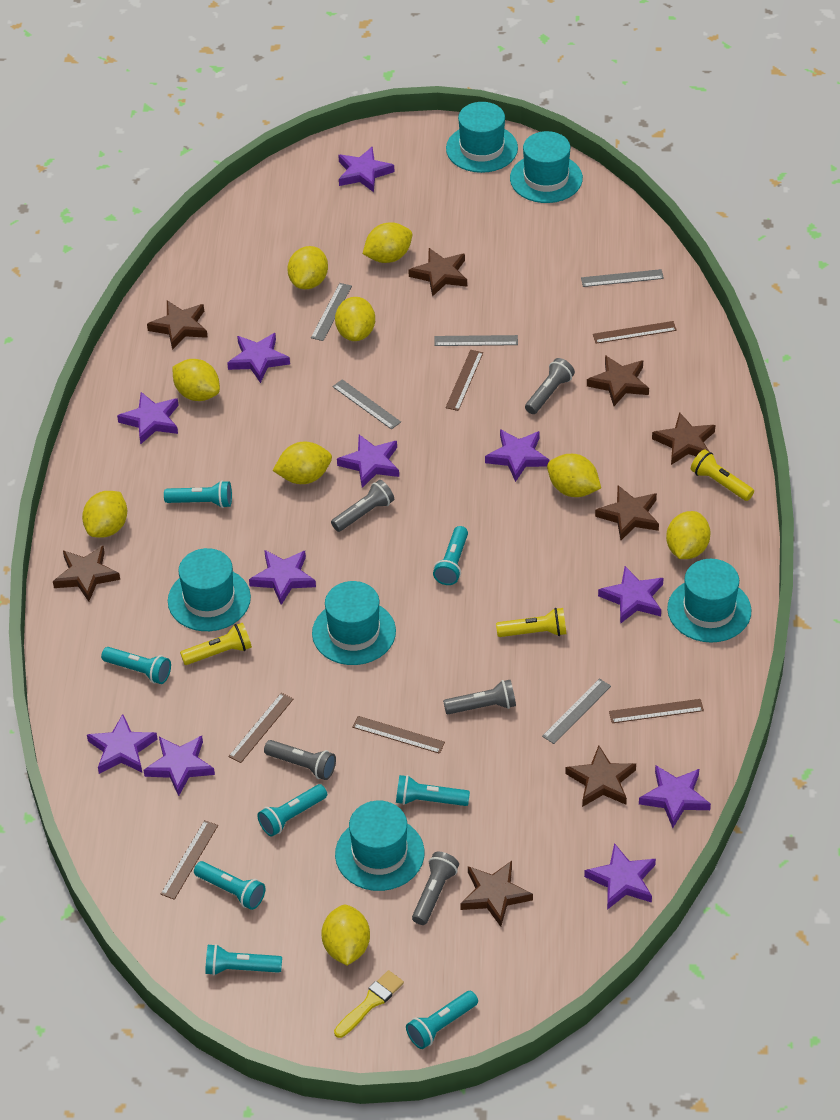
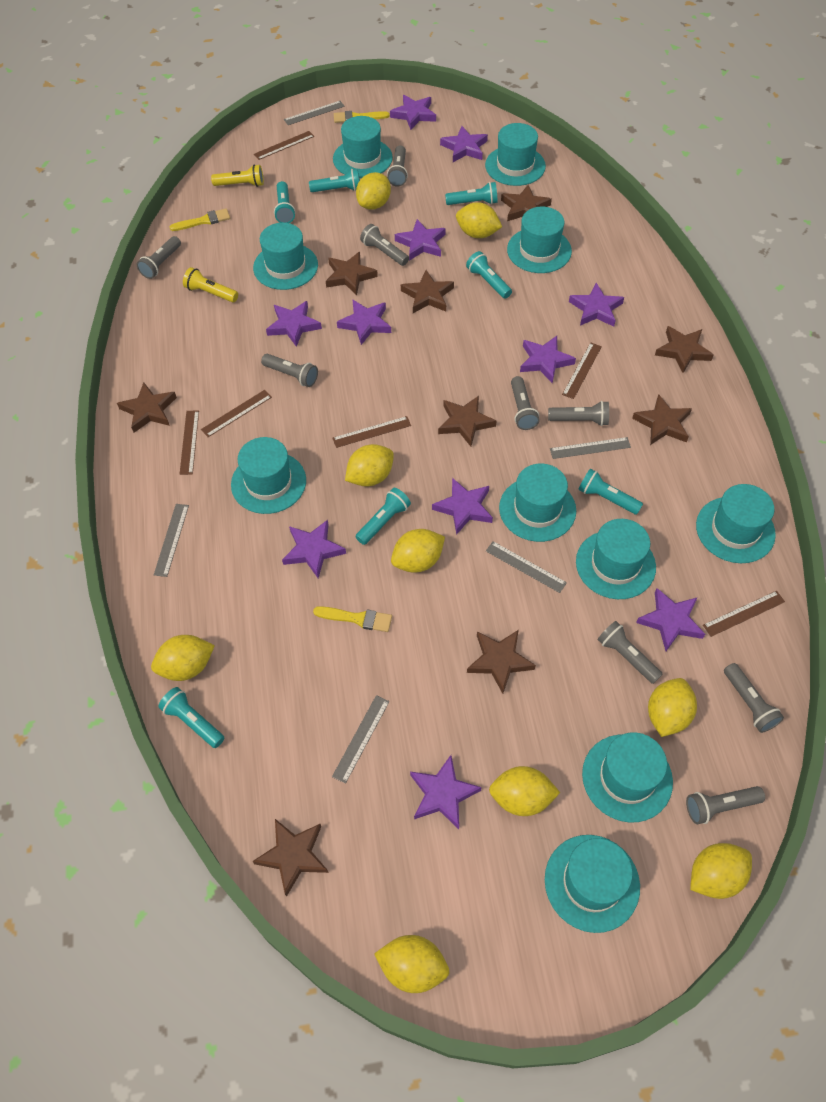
brown star: 8 -> 9
grey flashlight: 5 -> 9
turquoise flashlight: 8 -> 7
turquoise hat: 6 -> 10
yellow brush: 1 -> 3
yellow flashlight: 3 -> 2

